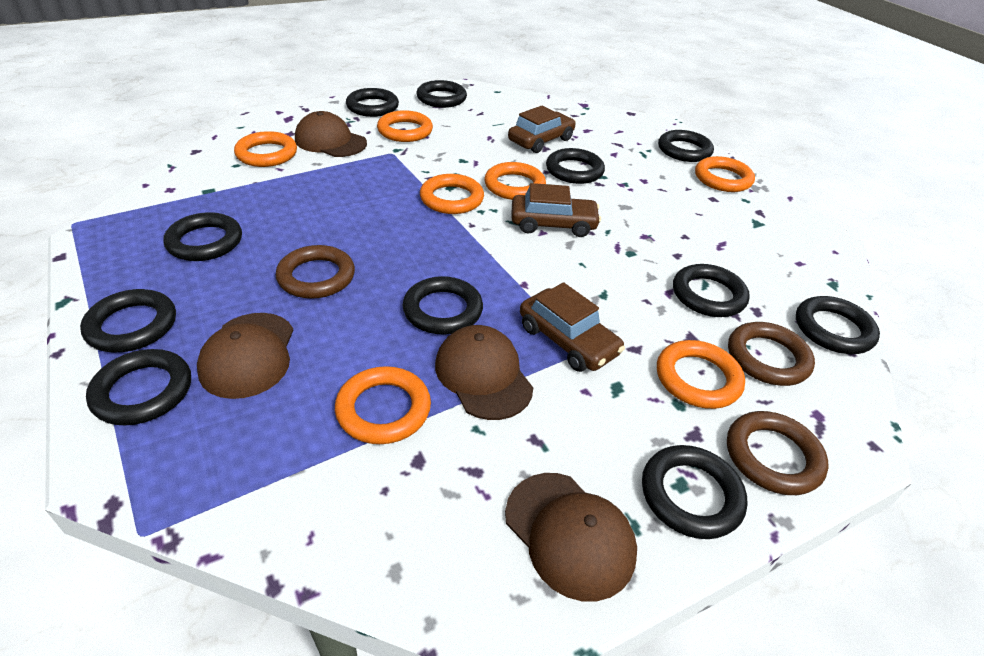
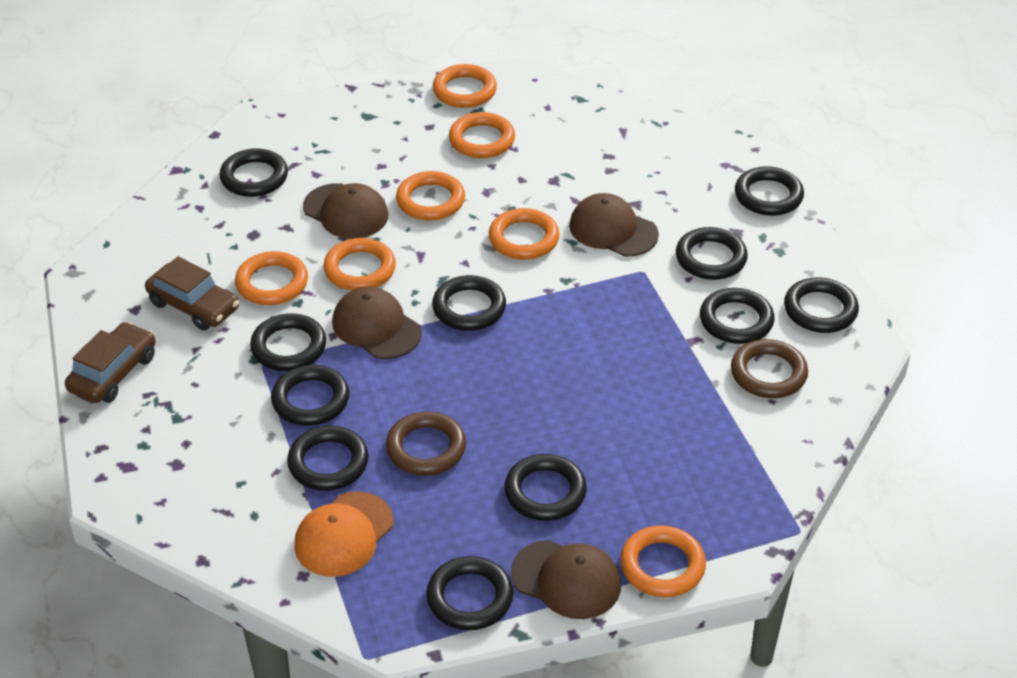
brown car: 3 -> 2
brown ring: 3 -> 2
orange cap: 0 -> 1

